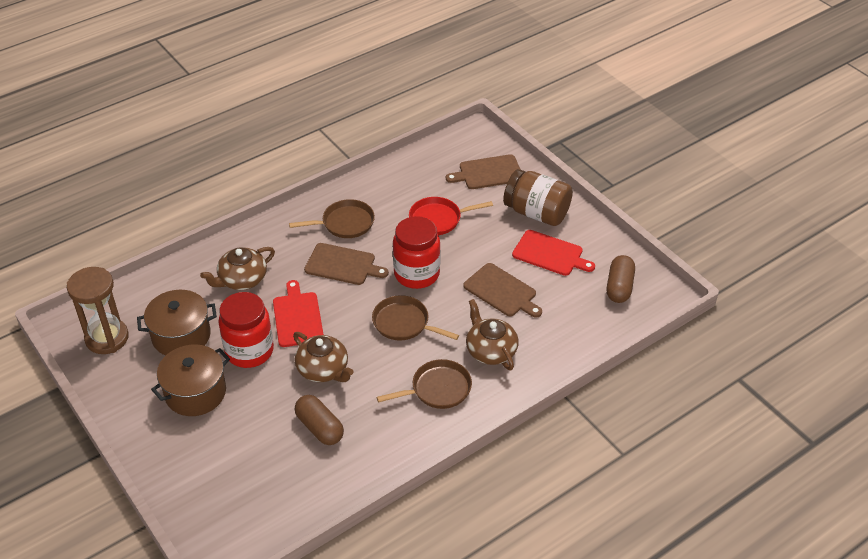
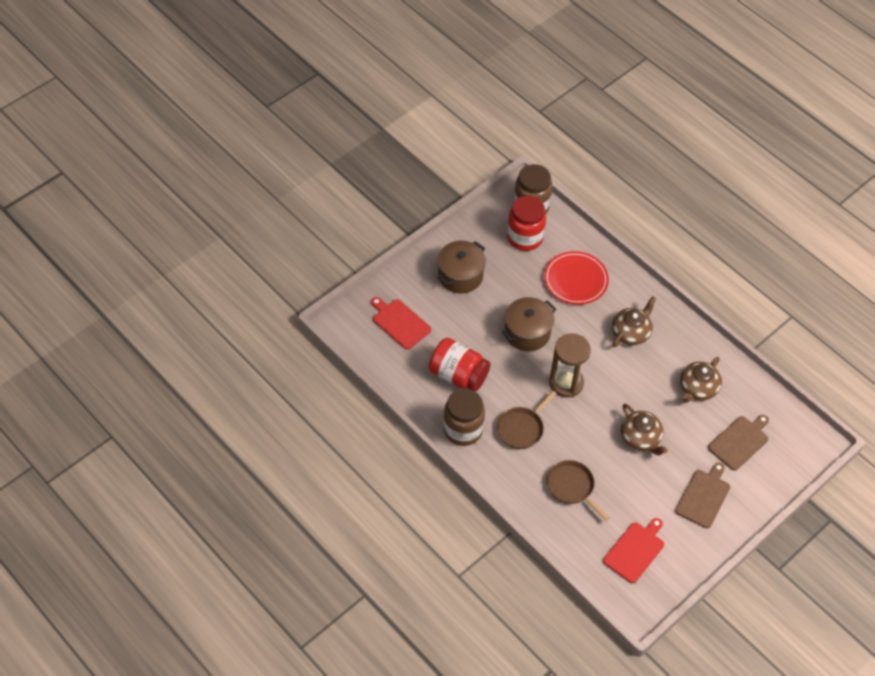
brown capsule: 2 -> 0
brown cutting board: 3 -> 2
brown jar: 1 -> 2
brown pan: 3 -> 2
red pan: 1 -> 0
red plate: 0 -> 1

